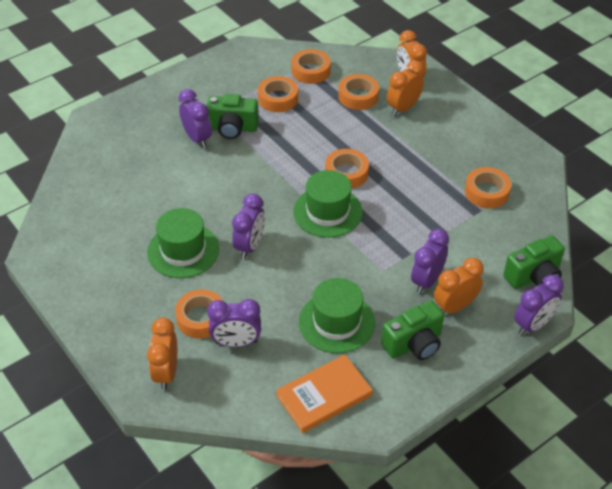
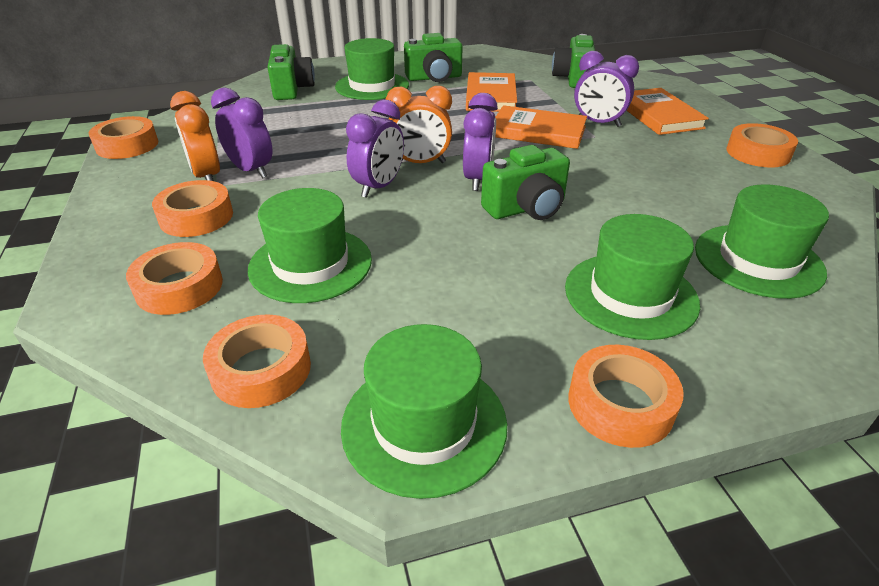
green camera: 3 -> 4
green hat: 3 -> 5
orange book: 1 -> 3
orange clock: 4 -> 2
purple clock: 5 -> 4

